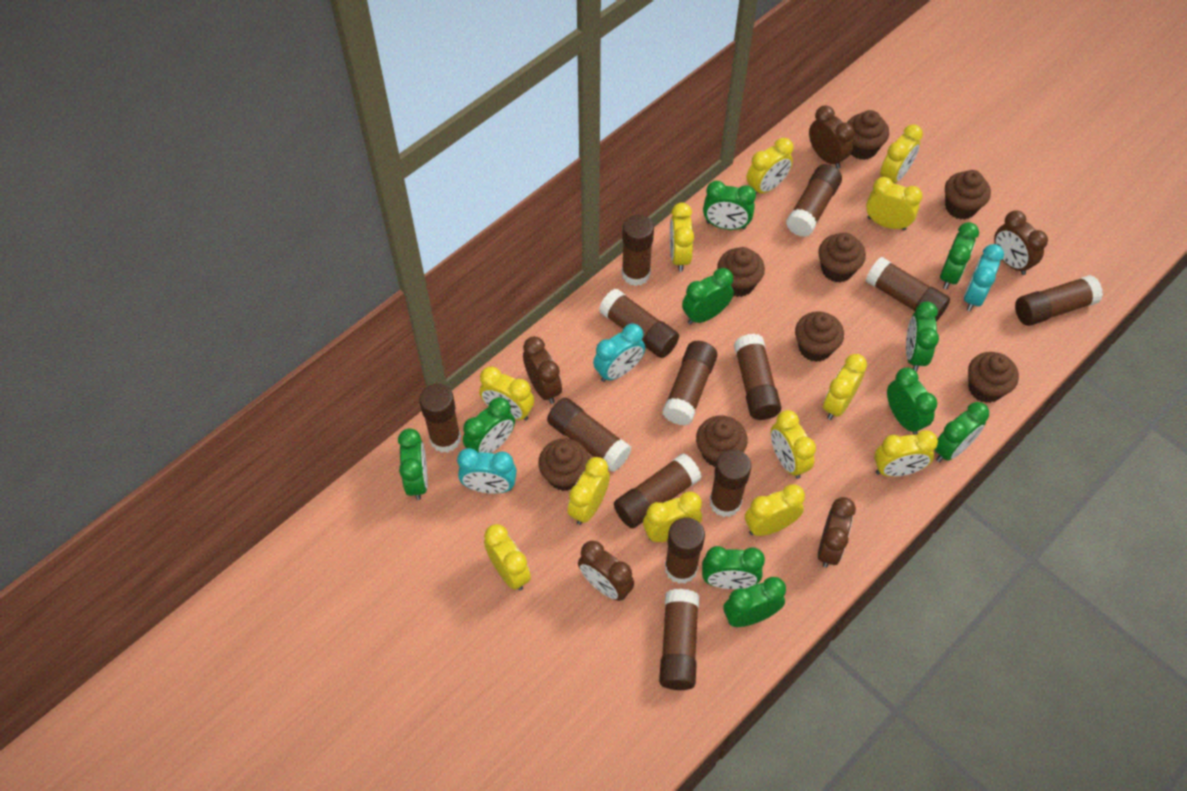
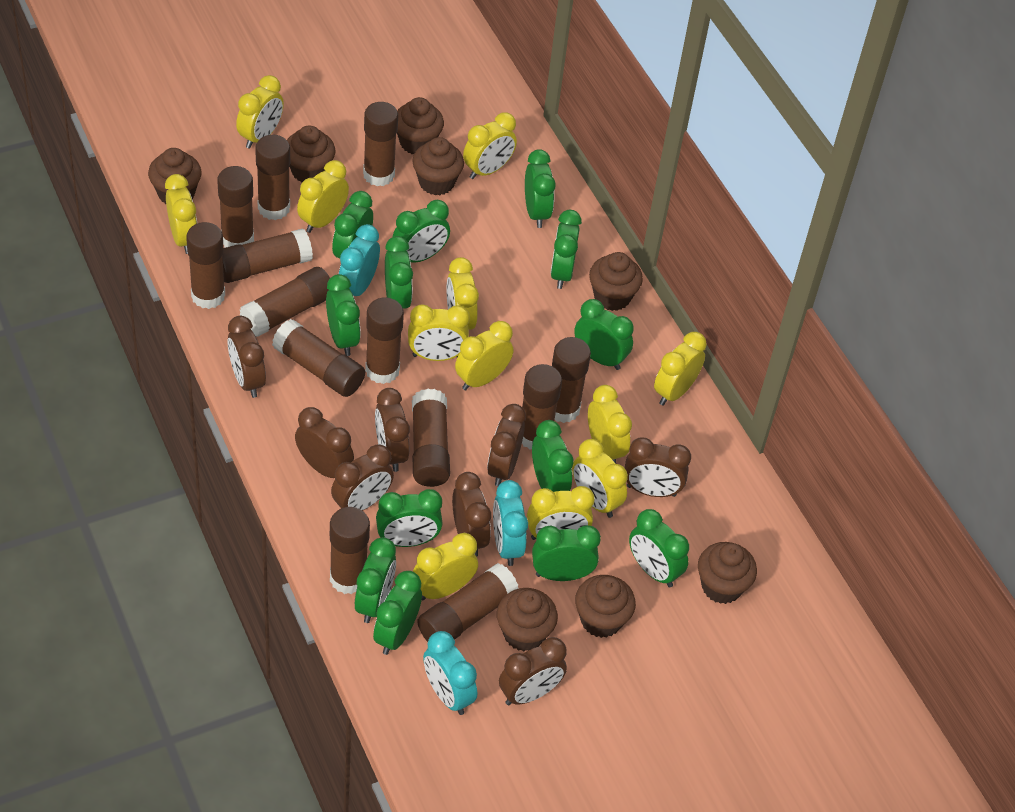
brown clock: 5 -> 8
green clock: 10 -> 13

